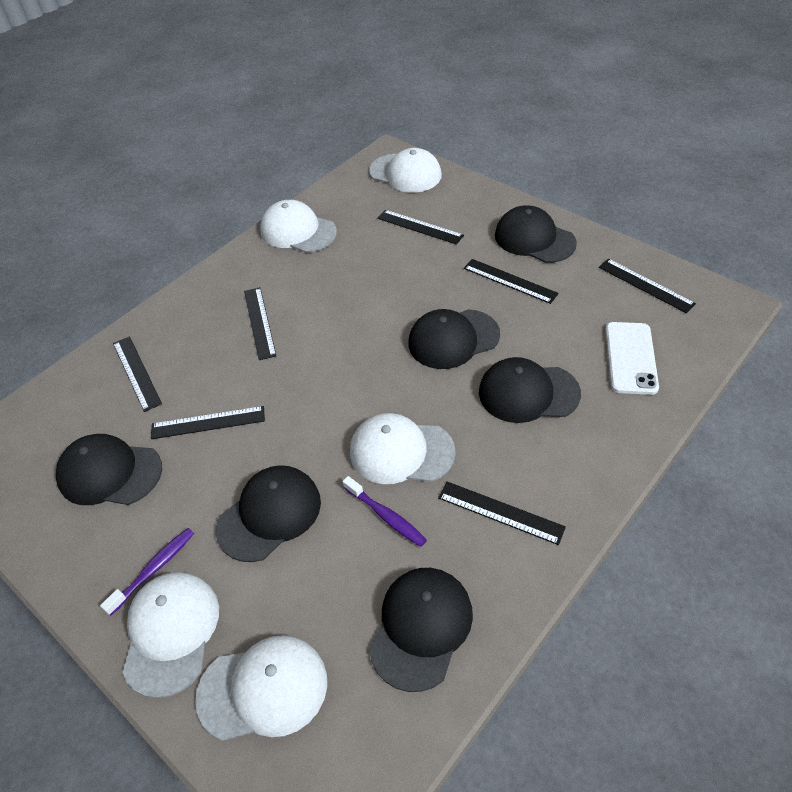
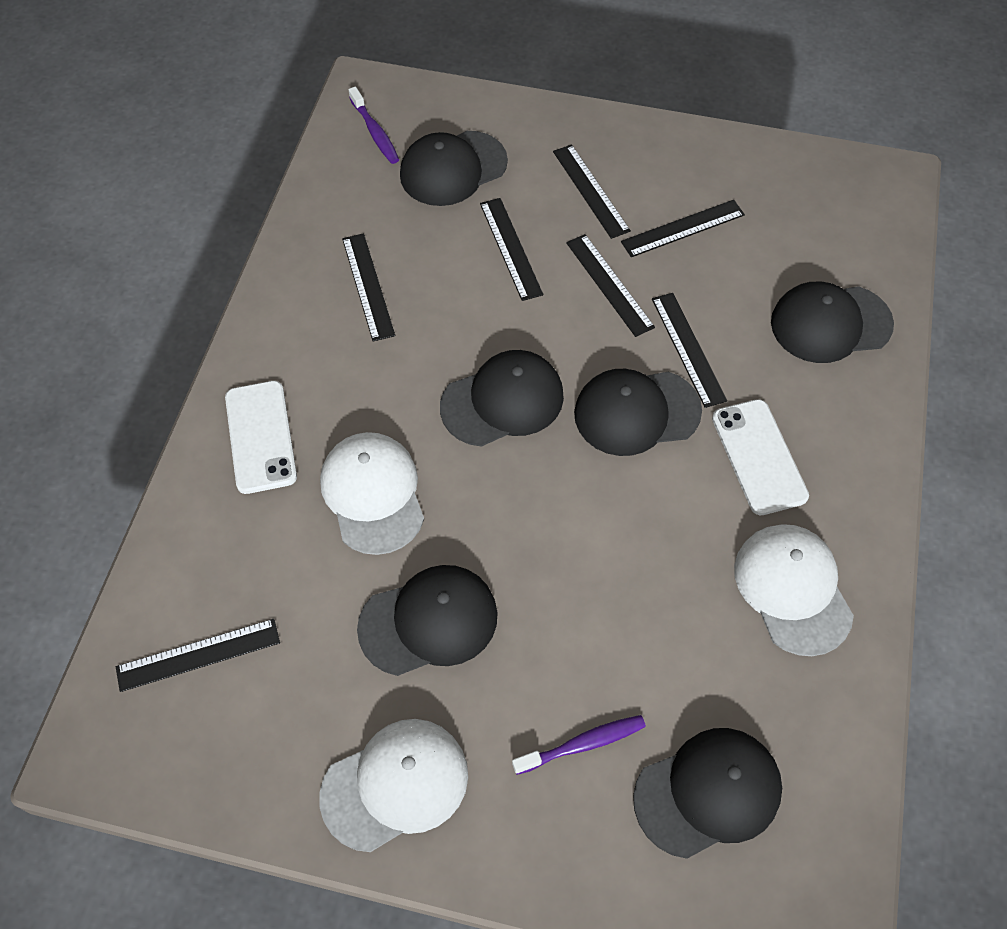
white cap: 5 -> 3
white phone: 1 -> 2

